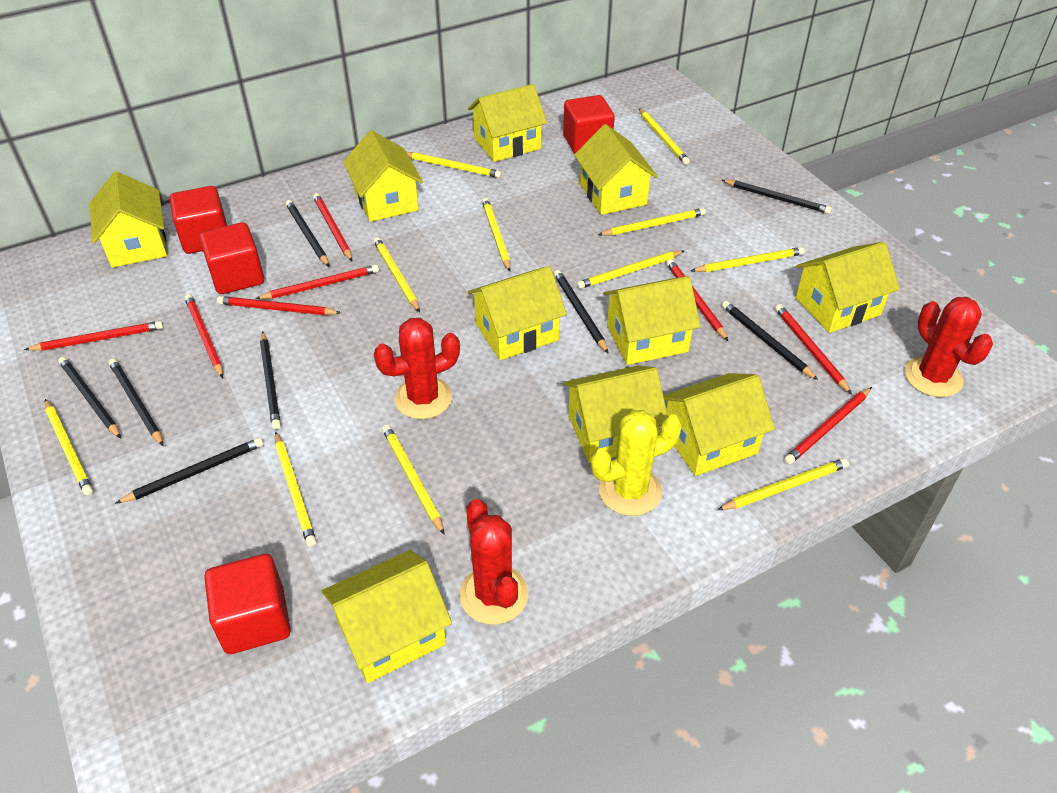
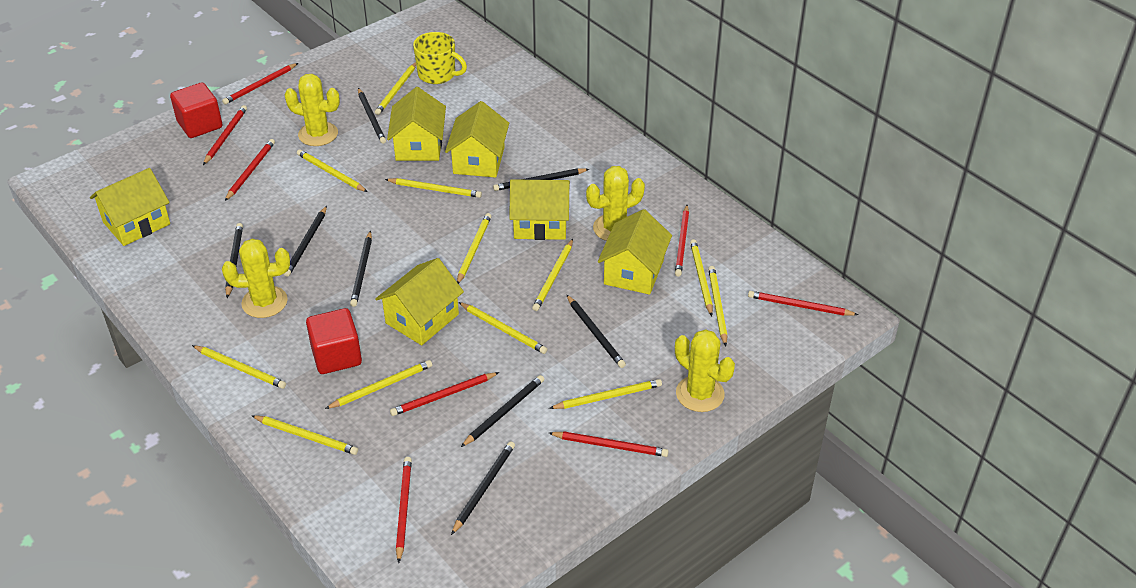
red cactus: 3 -> 0
red cube: 4 -> 2
yellow cactus: 1 -> 4
yellow house: 10 -> 6
yellow mug: 0 -> 1
yellow pencil: 11 -> 12

